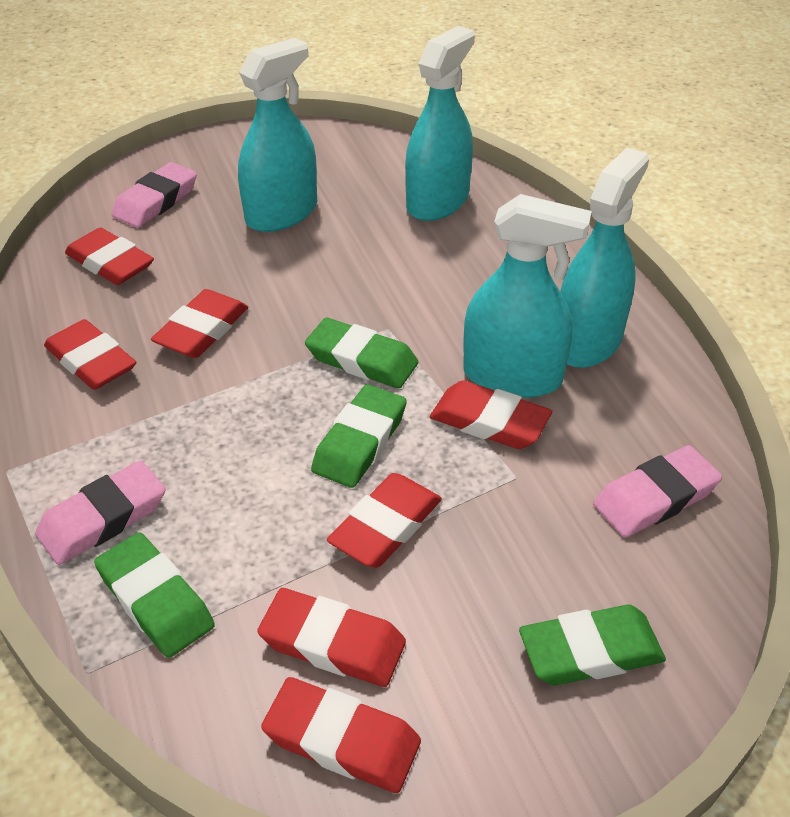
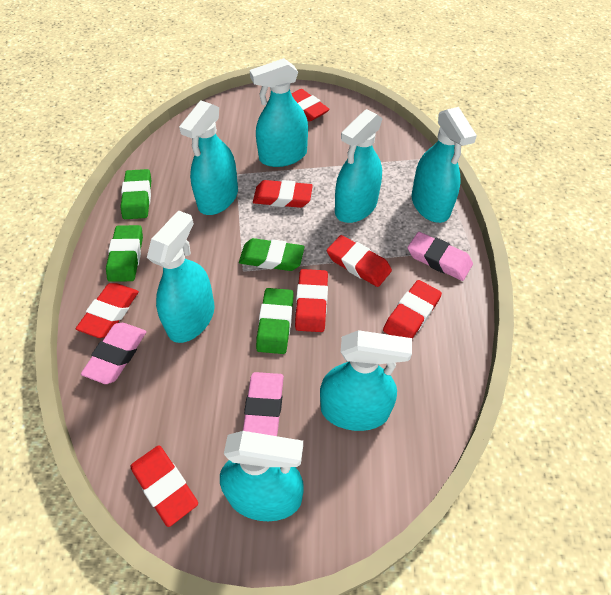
turquoise spray bottle: 4 -> 7

